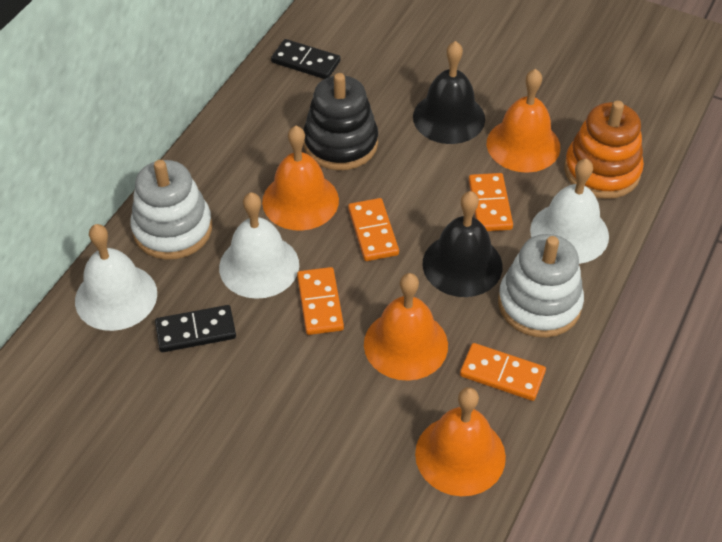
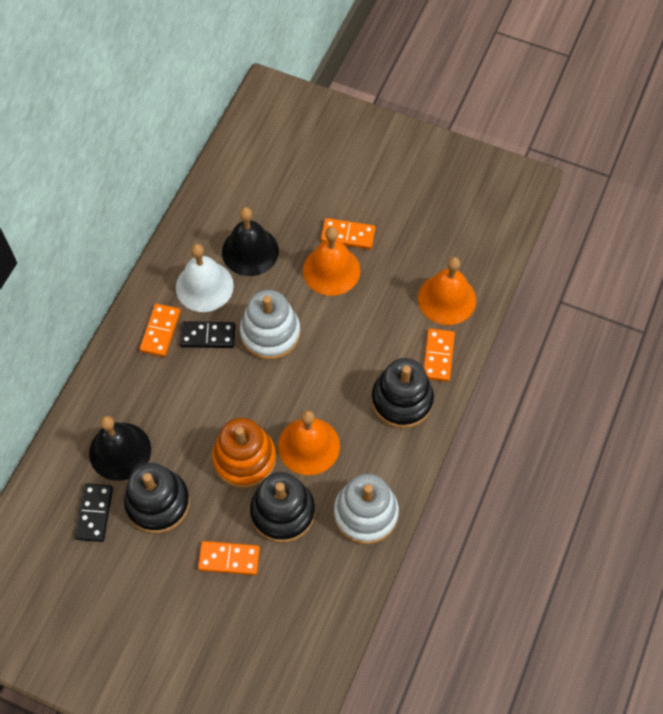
black stacking toy: 1 -> 3
orange bell: 4 -> 3
white bell: 3 -> 1

